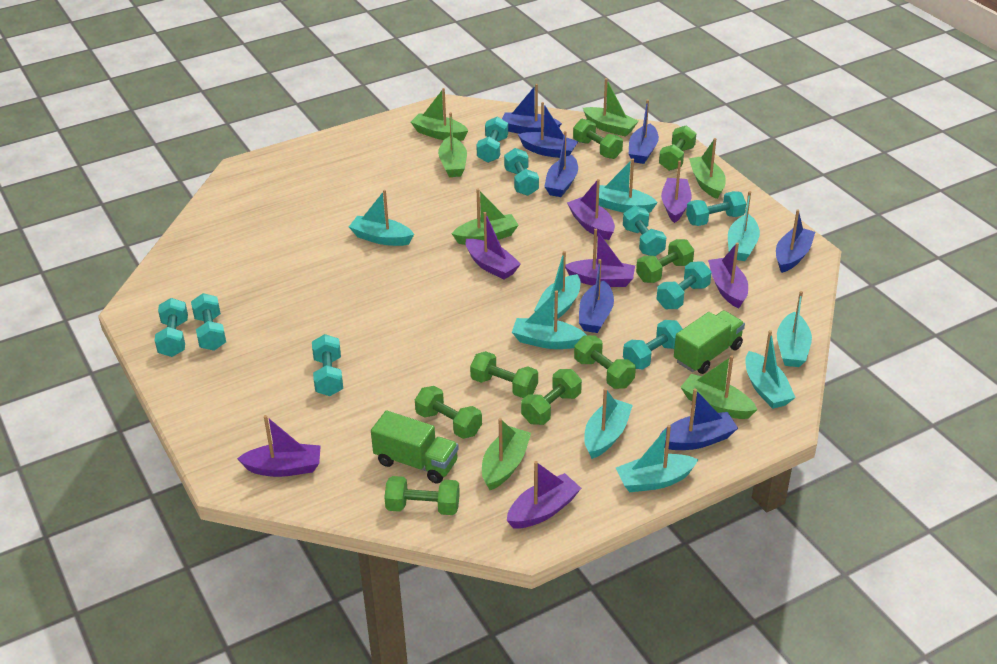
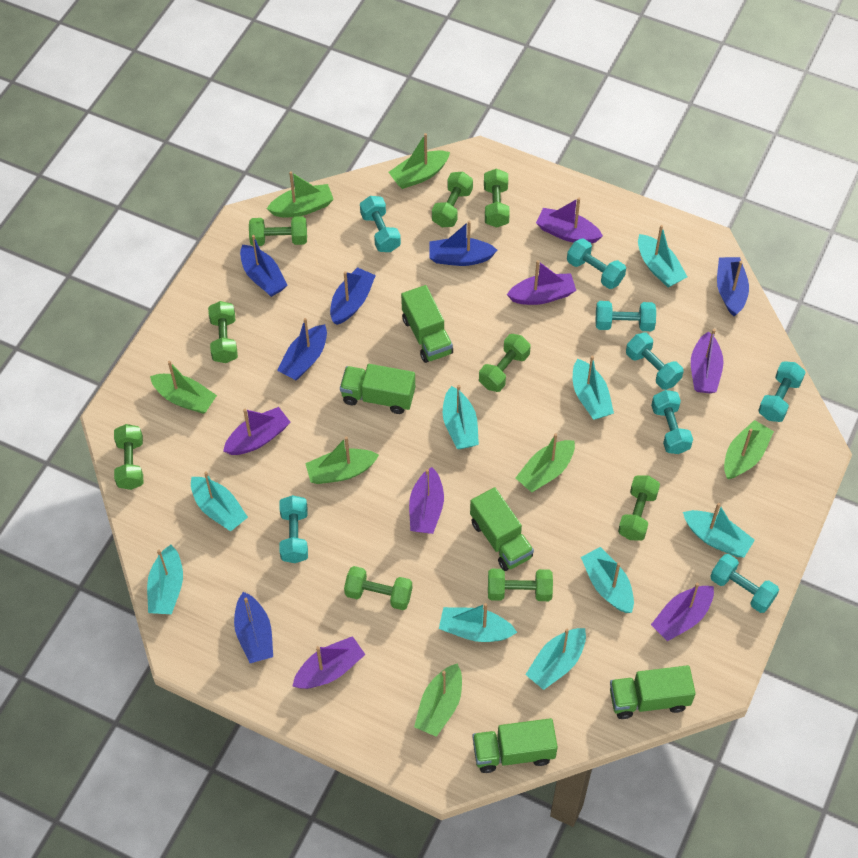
blue boat: 7 -> 6
green dumbbell: 8 -> 9
green truck: 2 -> 5
turquoise dumbbell: 9 -> 8

